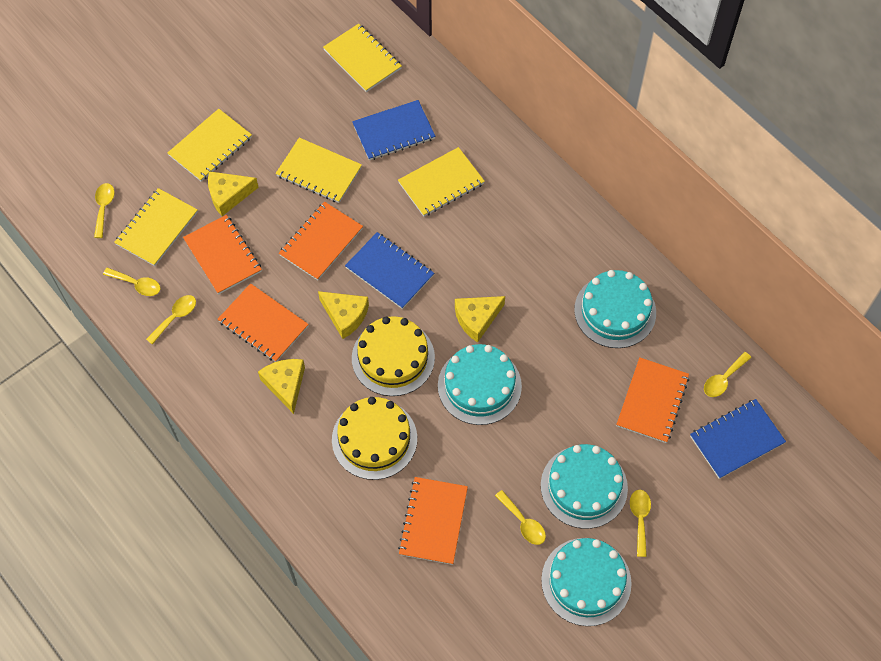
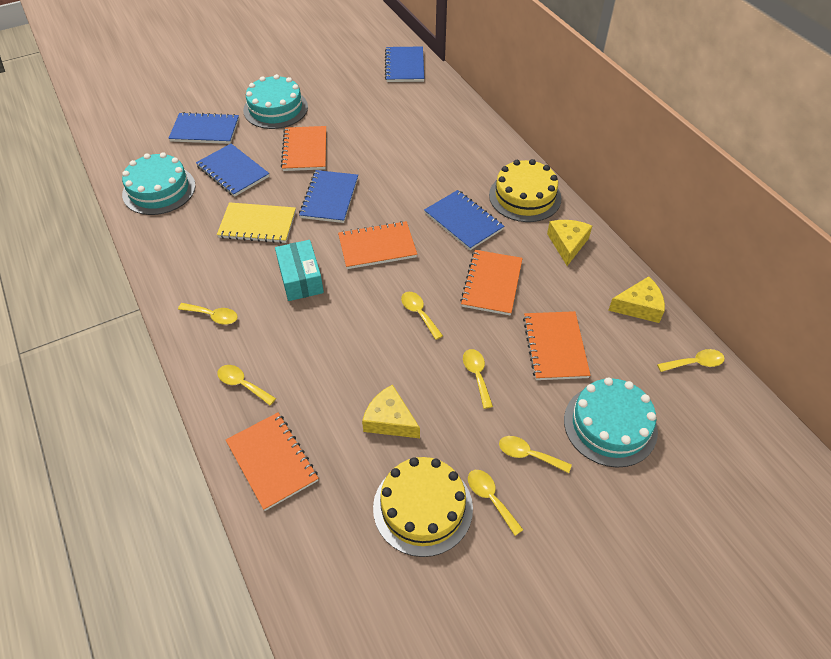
blue notebook: 3 -> 5
turquoise box: 0 -> 1
turquoise cake: 4 -> 3
yellow cheese: 4 -> 3
yellow notebook: 5 -> 1
yellow spoon: 6 -> 7

